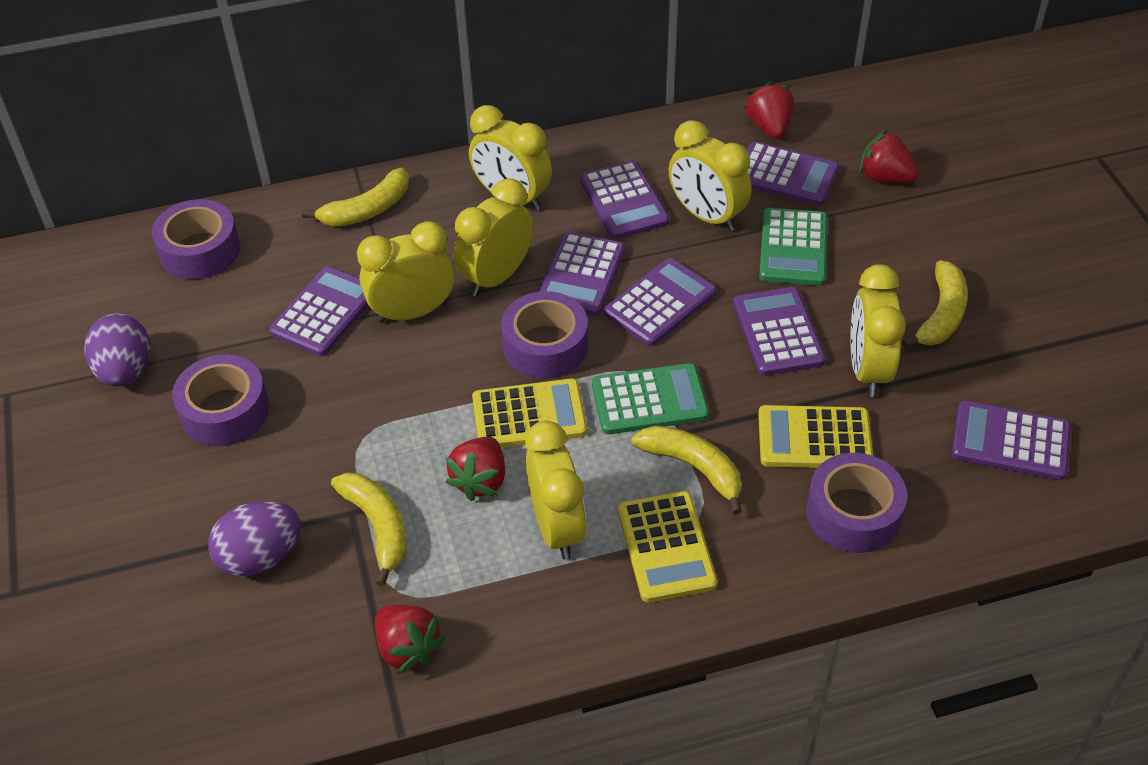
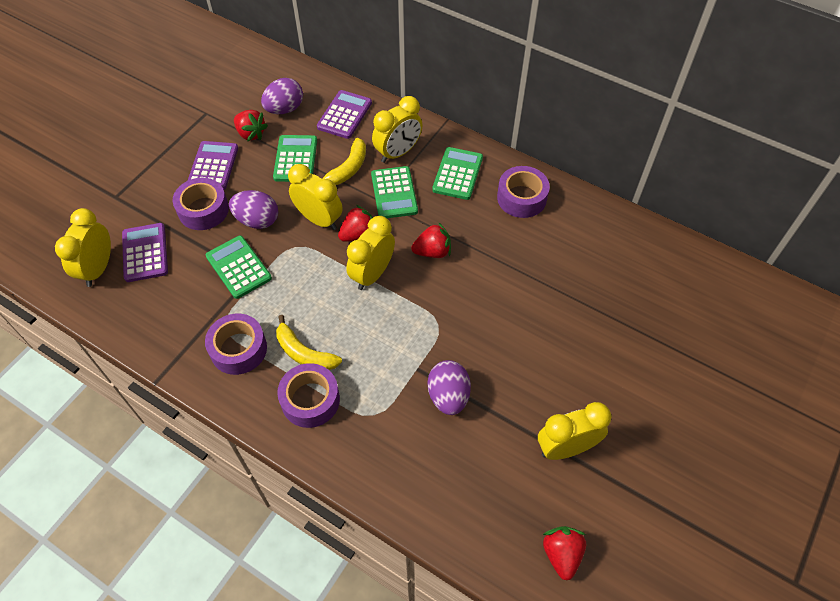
green calculator: 2 -> 4
purple calculator: 7 -> 3
purple egg: 2 -> 3
yellow banana: 4 -> 2
yellow calculator: 3 -> 0
yellow clock: 6 -> 5

